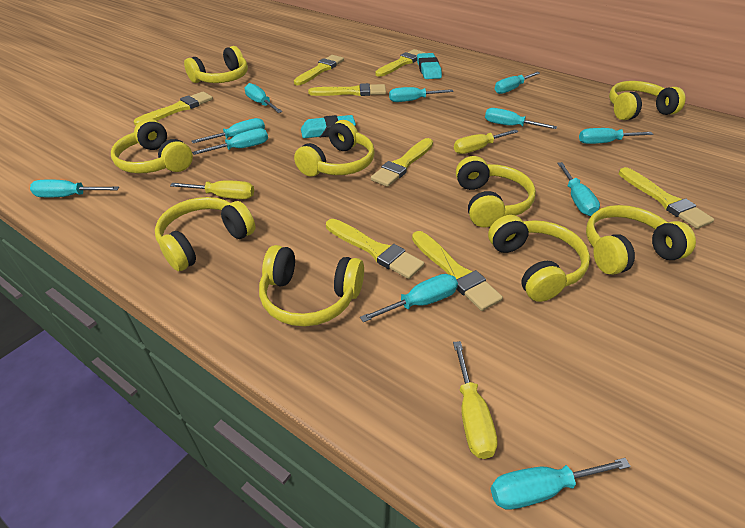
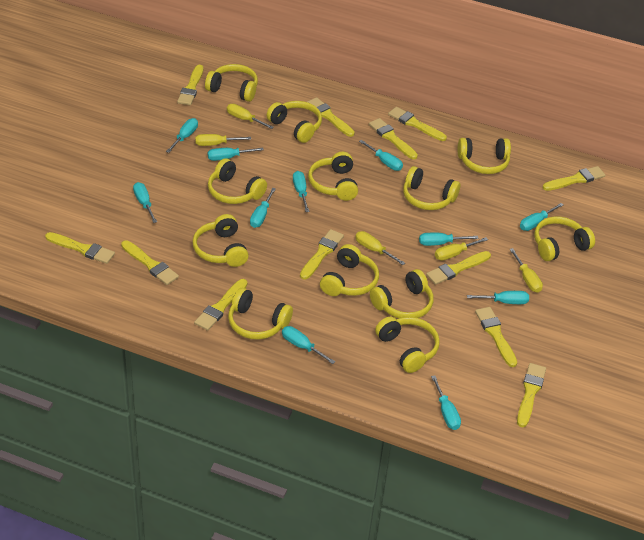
turquoise eraser: 2 -> 0
yellow brush: 8 -> 12
yellow headphones: 9 -> 12
yellow screwdriver: 3 -> 5

